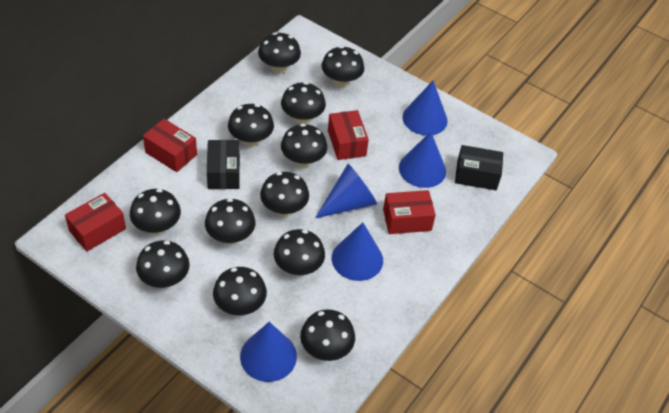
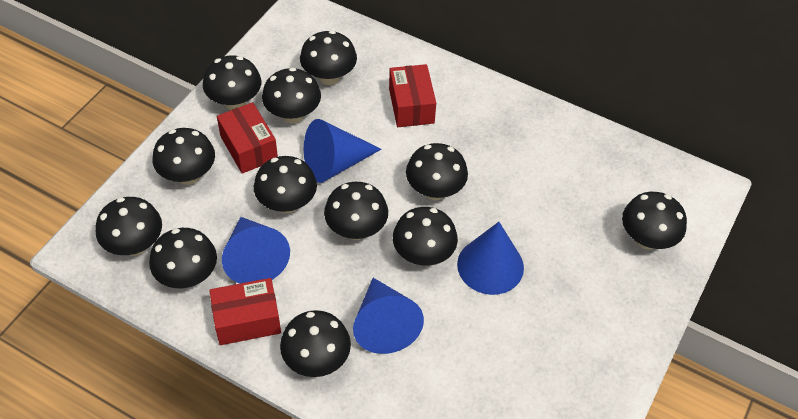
black box: 2 -> 0
blue cone: 5 -> 4
red box: 4 -> 3

